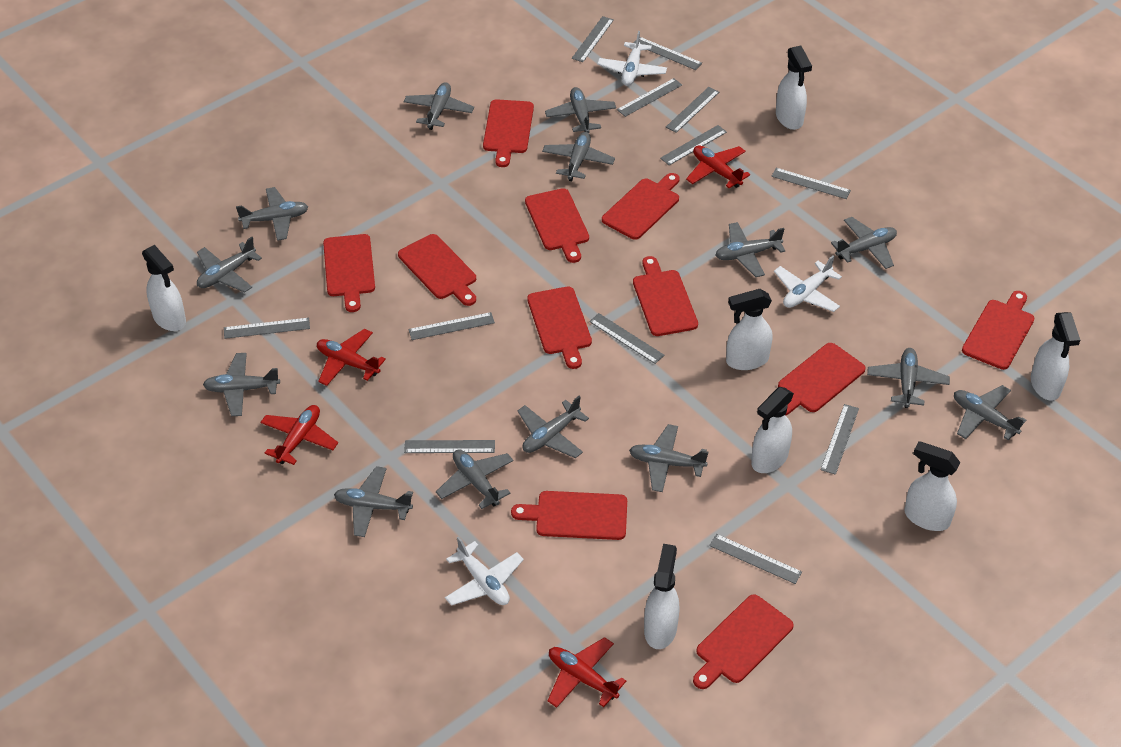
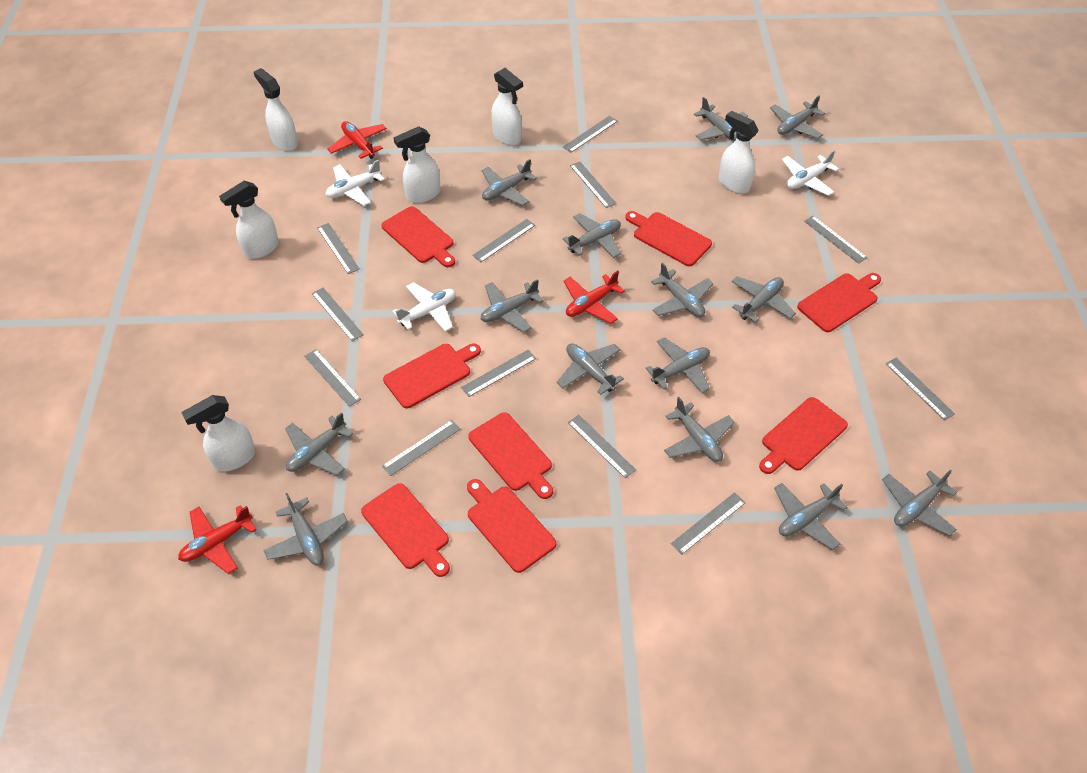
red cutting board: 11 -> 8
red plane: 4 -> 3
white spray bottle: 7 -> 6

